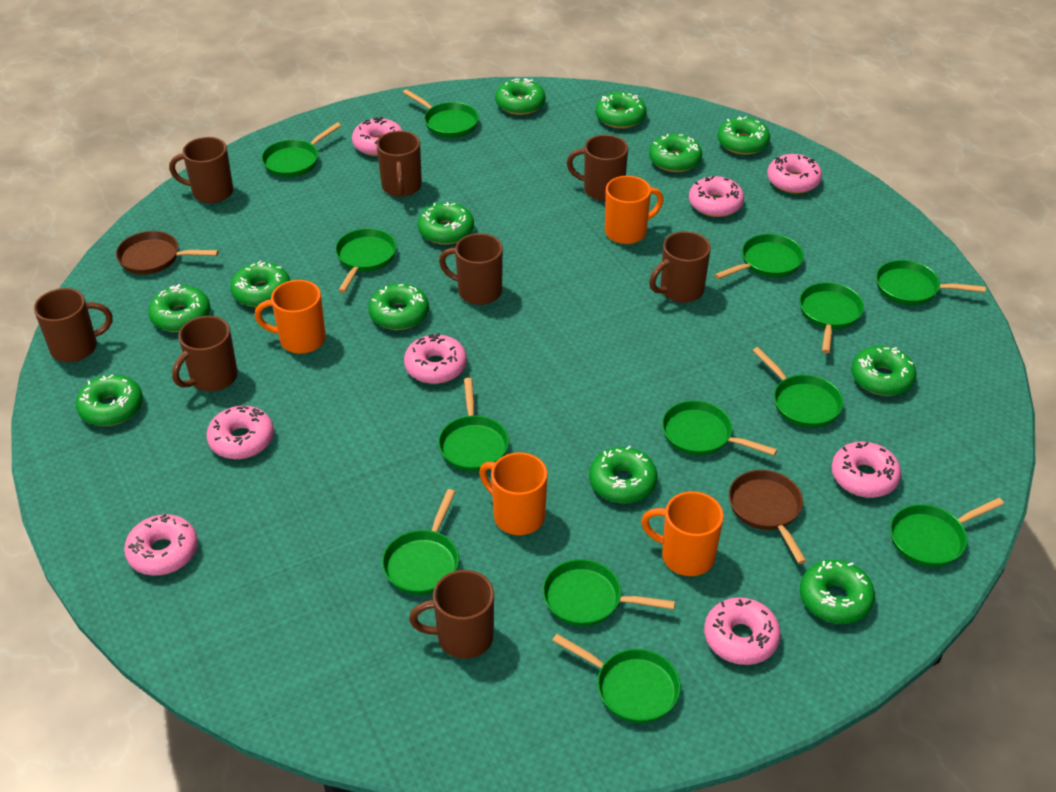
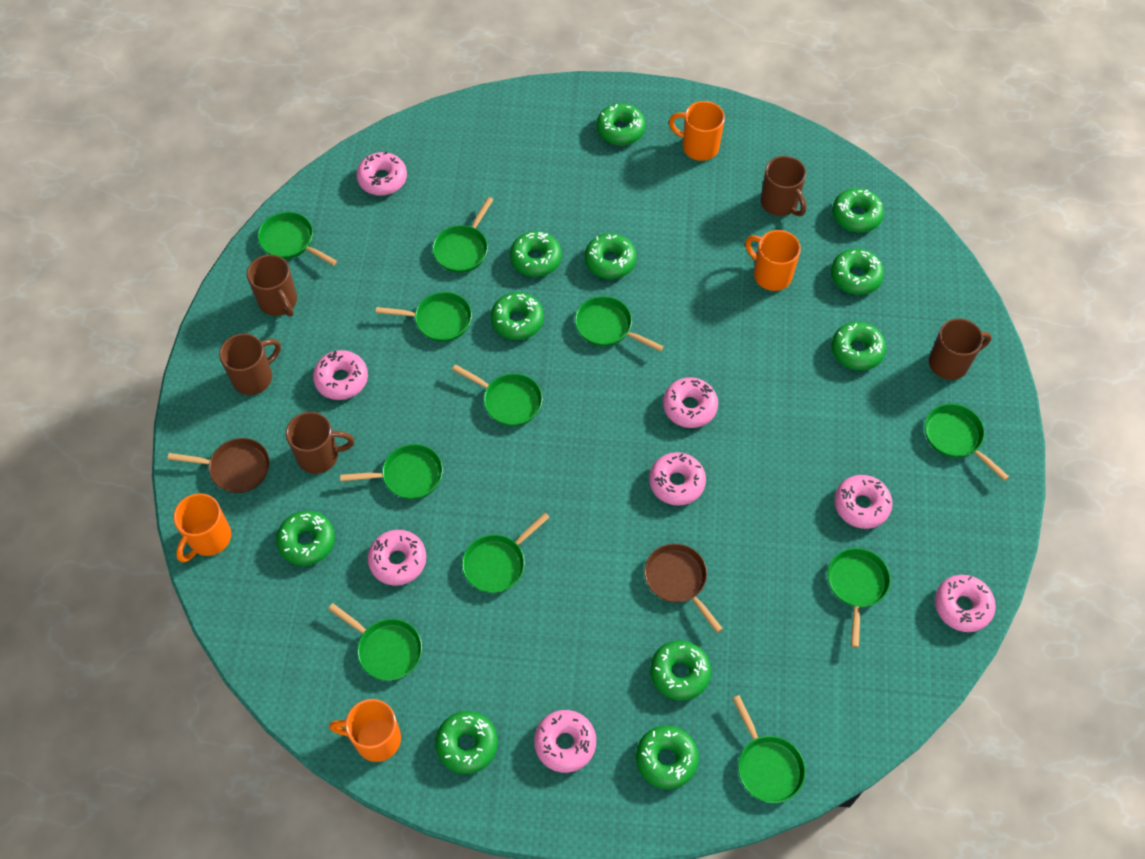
brown mug: 8 -> 5
green donut: 12 -> 11
green pan: 13 -> 11

